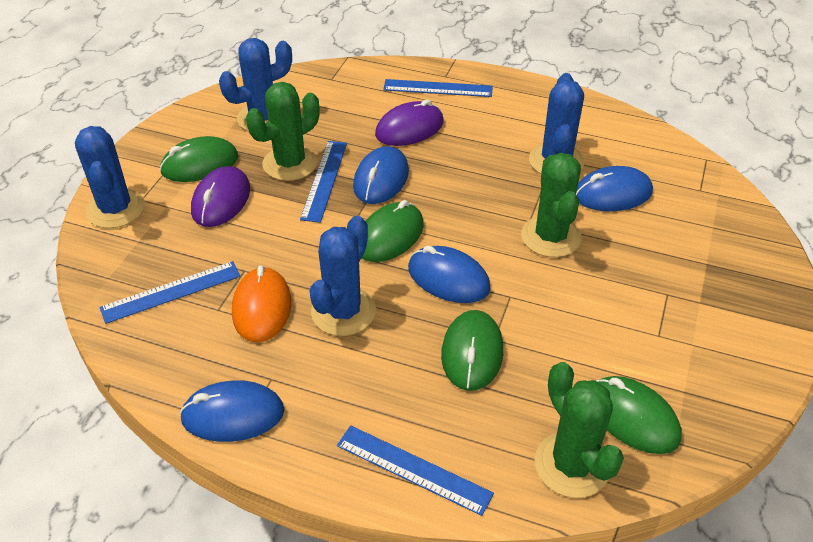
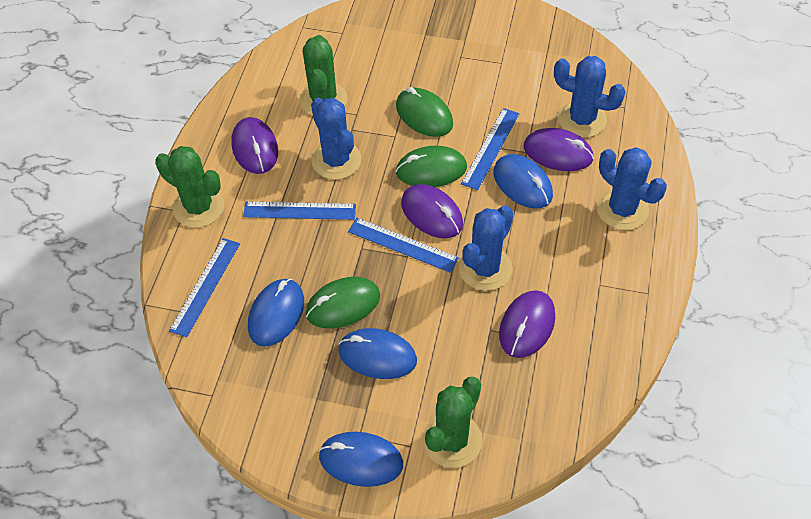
green mouse: 4 -> 3
orange mouse: 1 -> 0
purple mouse: 2 -> 4

